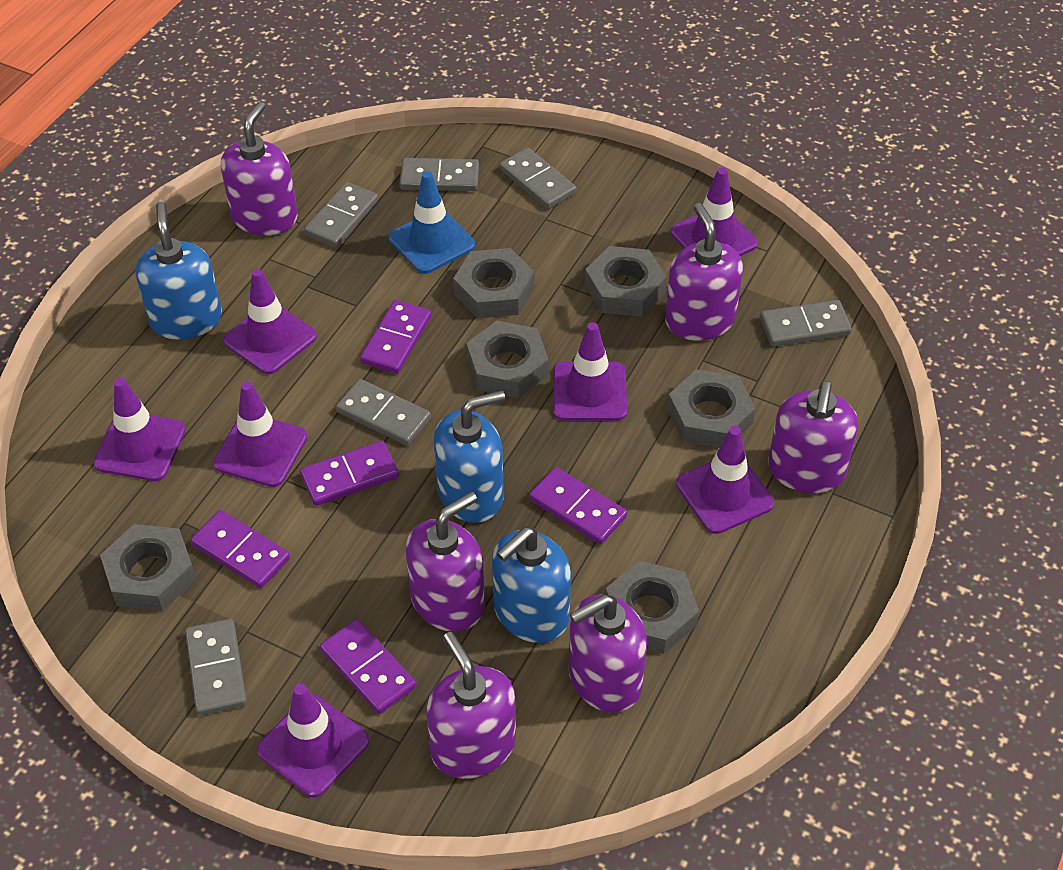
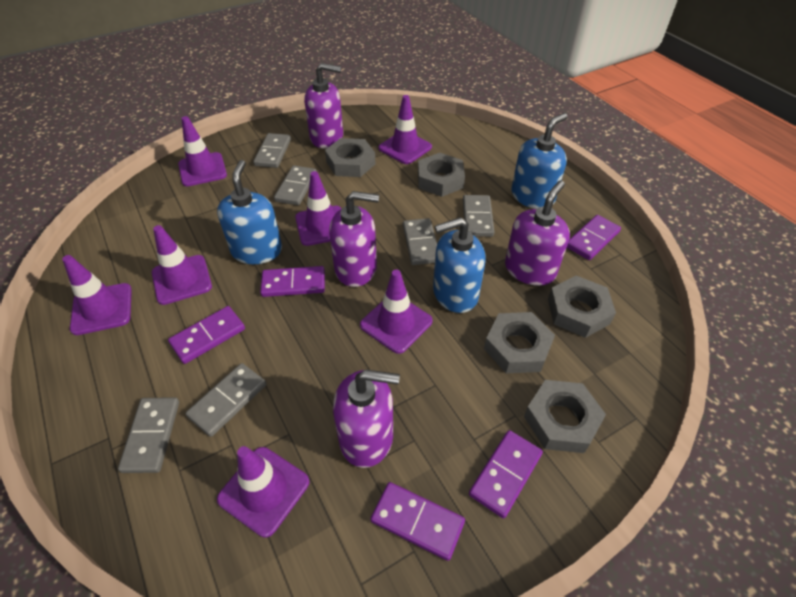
blue traffic cone: 1 -> 0
grey nut: 6 -> 5
purple soap dispenser: 6 -> 4

